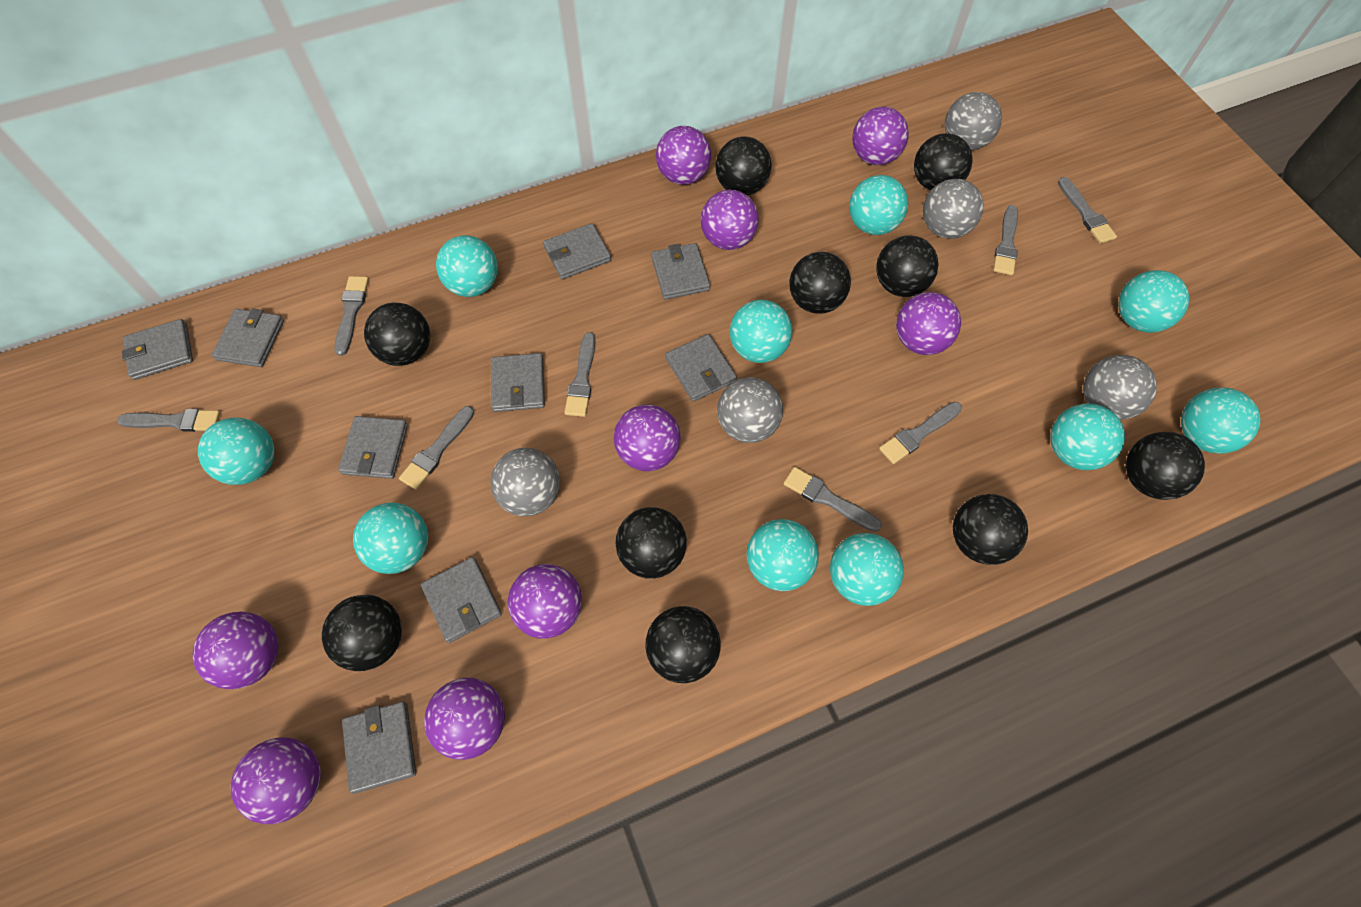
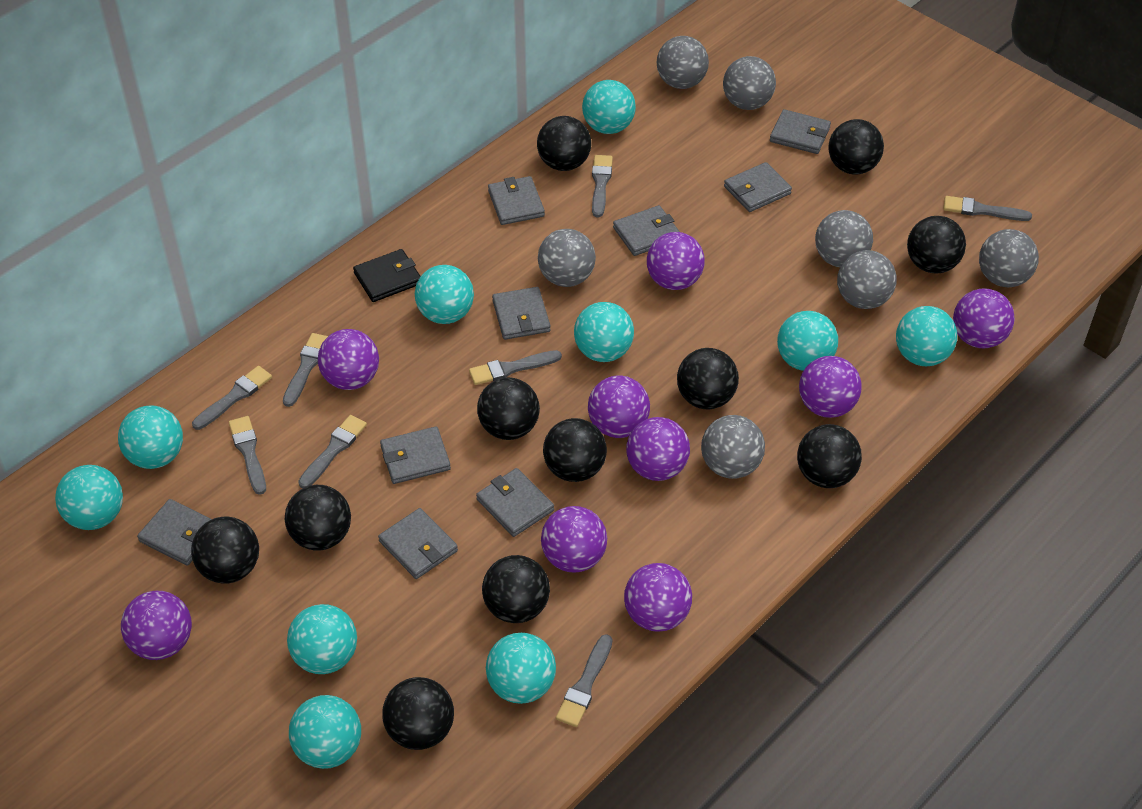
black ball: 10 -> 11
black wallet: 0 -> 1
grey ball: 5 -> 7

